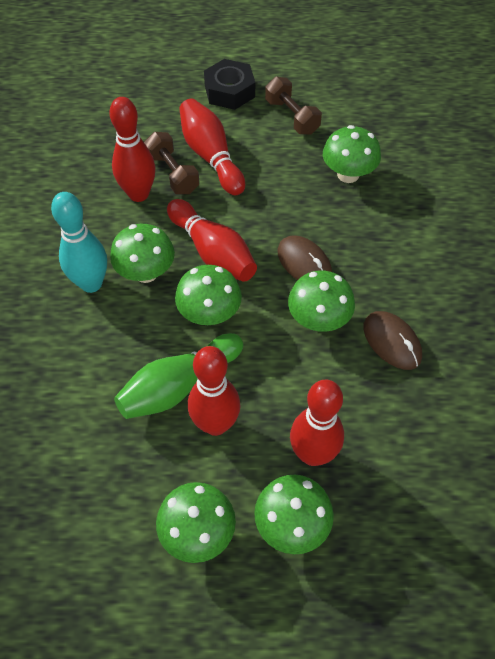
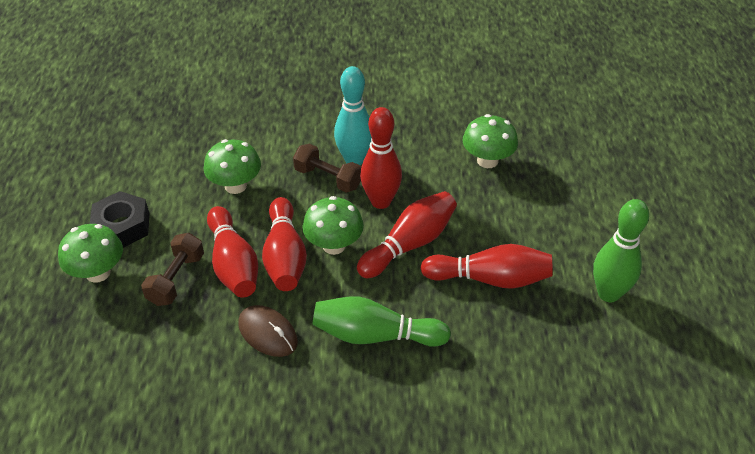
brown mouse: 2 -> 1
green bowling pin: 1 -> 2
green mushroom: 6 -> 4

